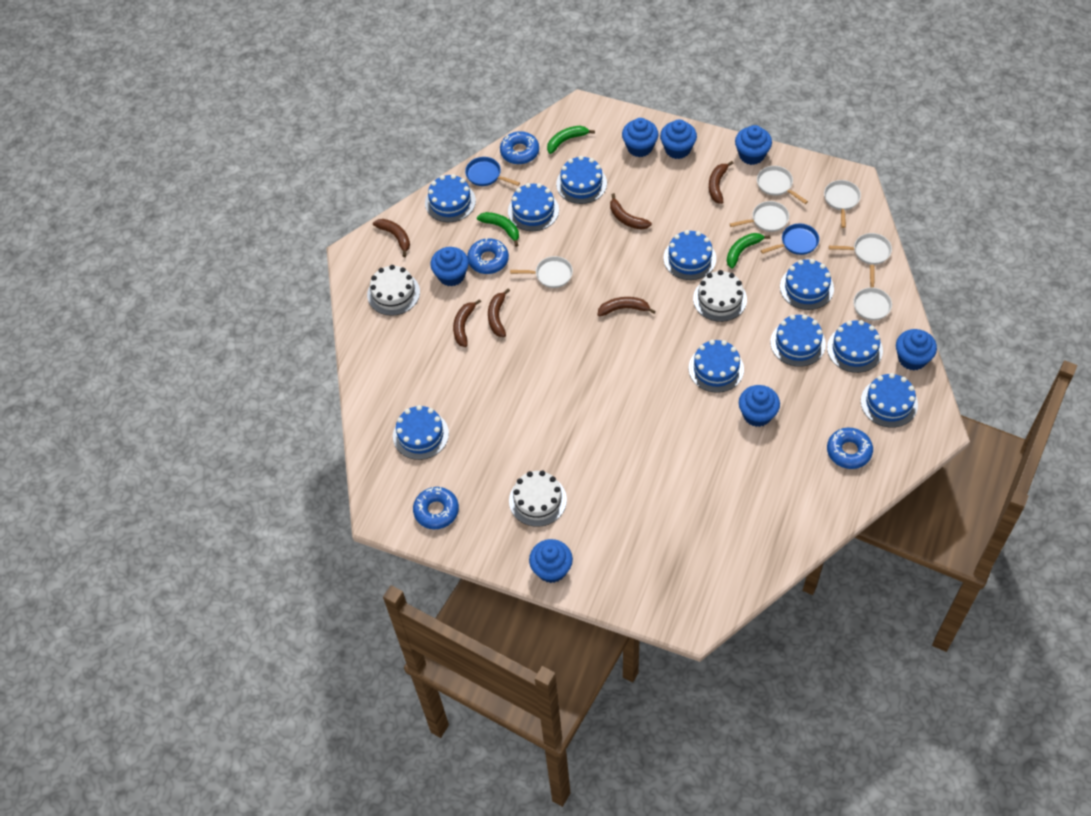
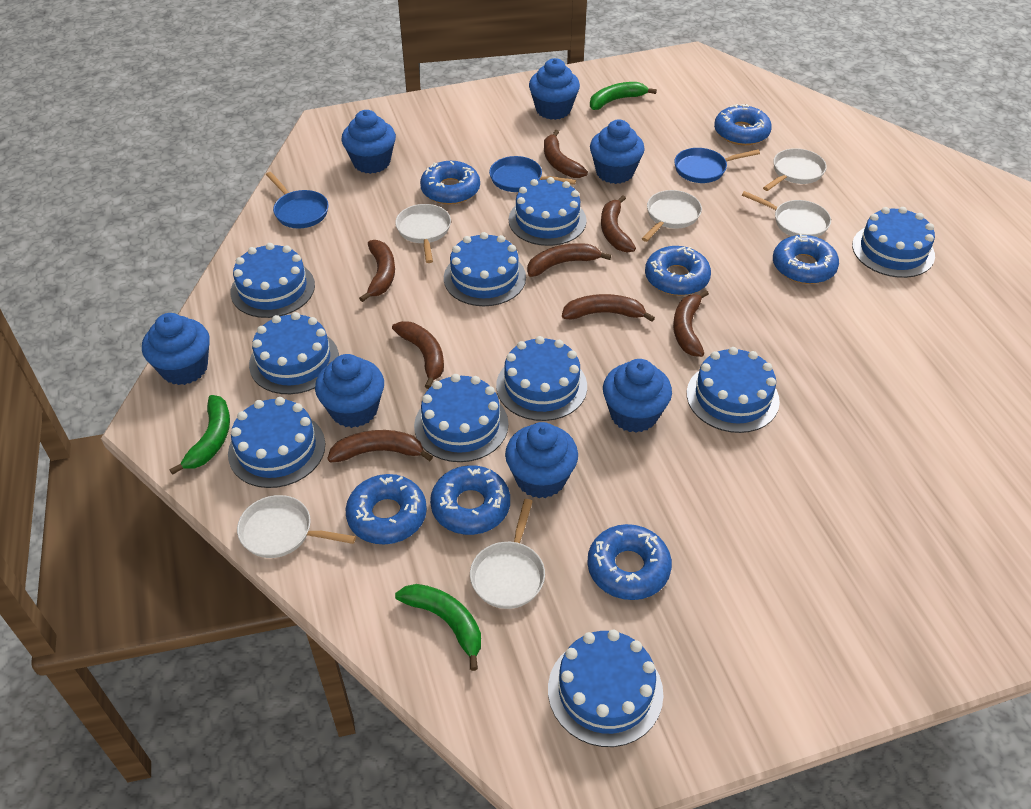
blue donut: 4 -> 7
blue pan: 2 -> 3
brown banana: 6 -> 8
white cake: 3 -> 0

